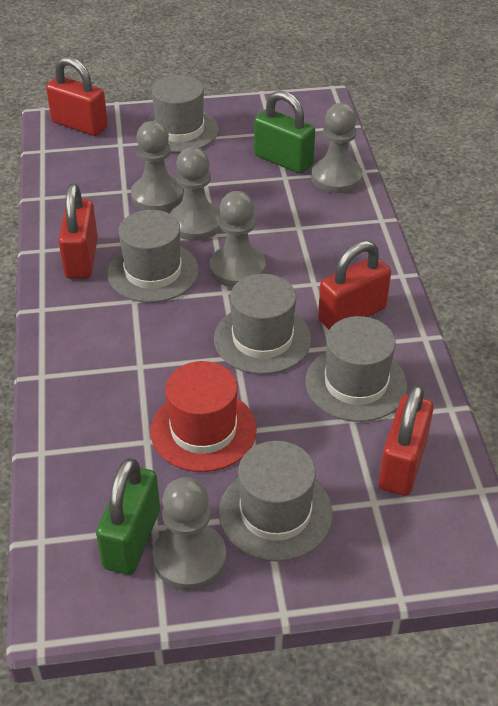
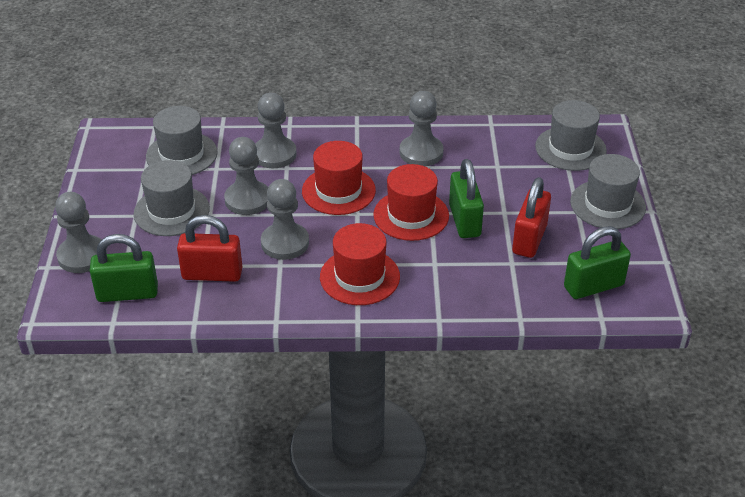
green padlock: 2 -> 3
grey hat: 5 -> 4
red hat: 1 -> 3
red padlock: 4 -> 2

